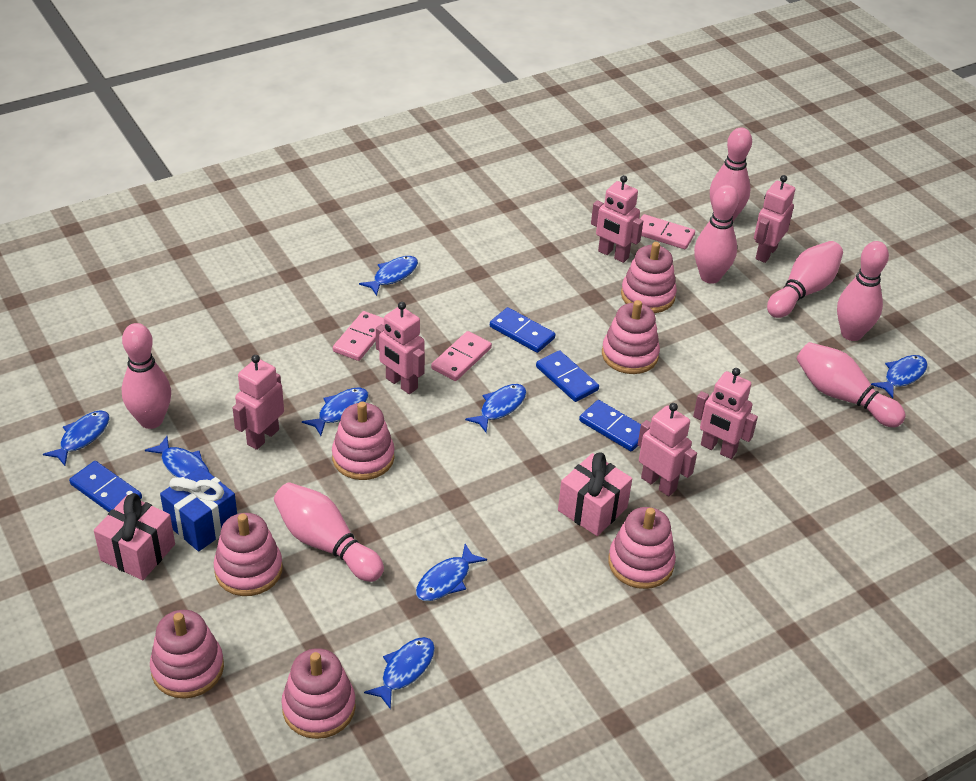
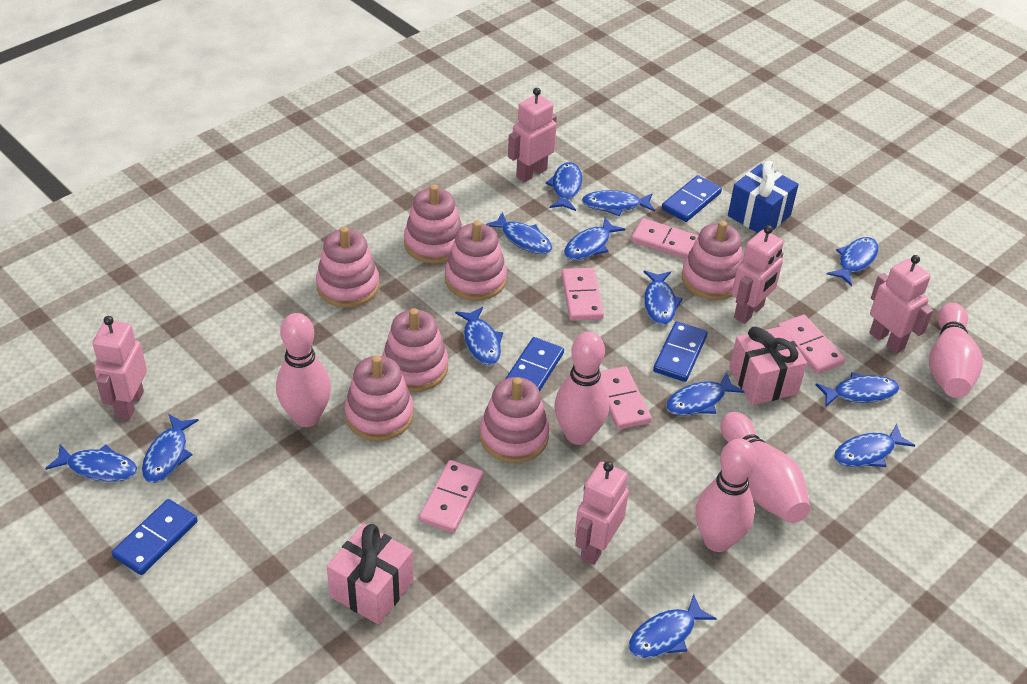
blue fish: 8 -> 13
pink bowling pin: 7 -> 5
pink domino: 3 -> 5
pink robot: 6 -> 5

